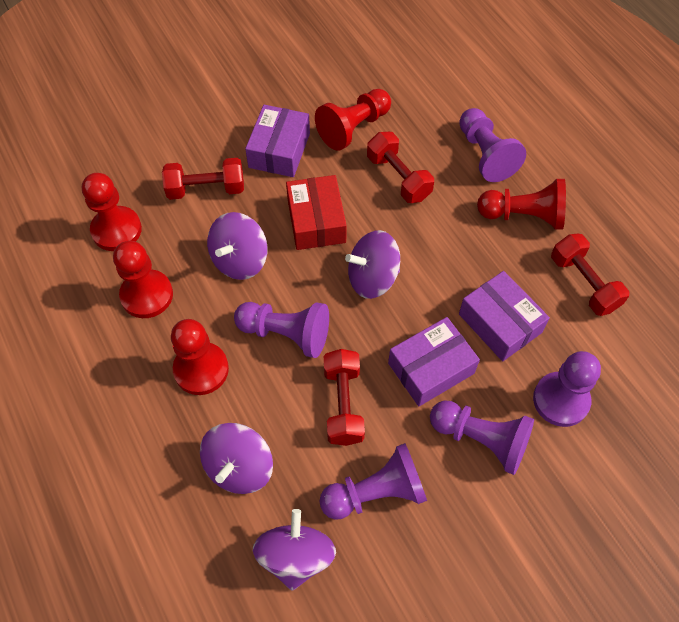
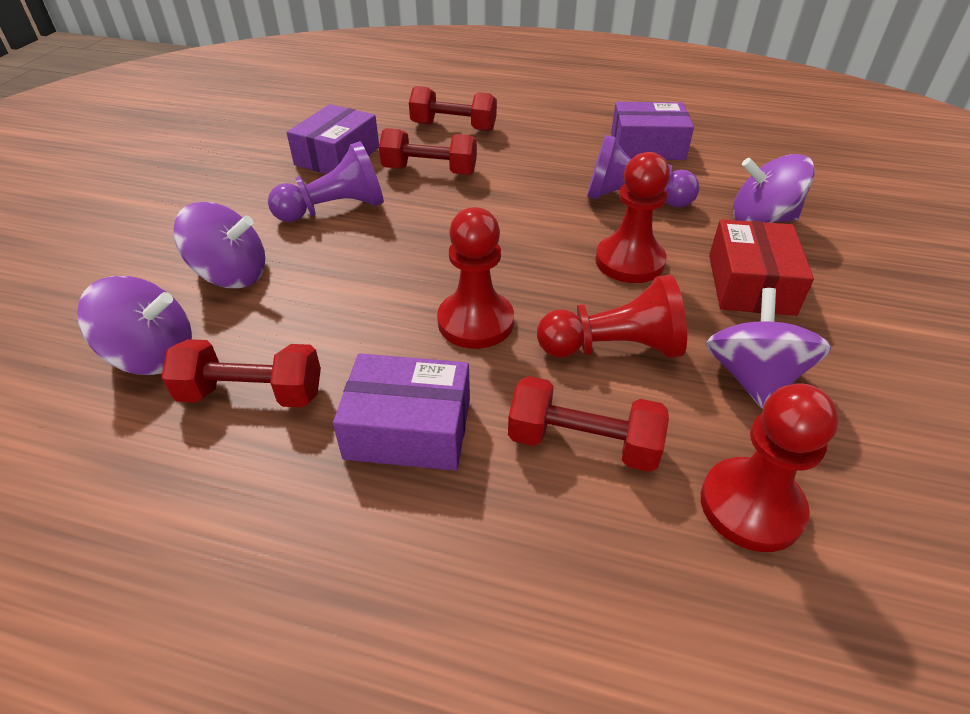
purple pawn: 5 -> 2
red pawn: 5 -> 4

